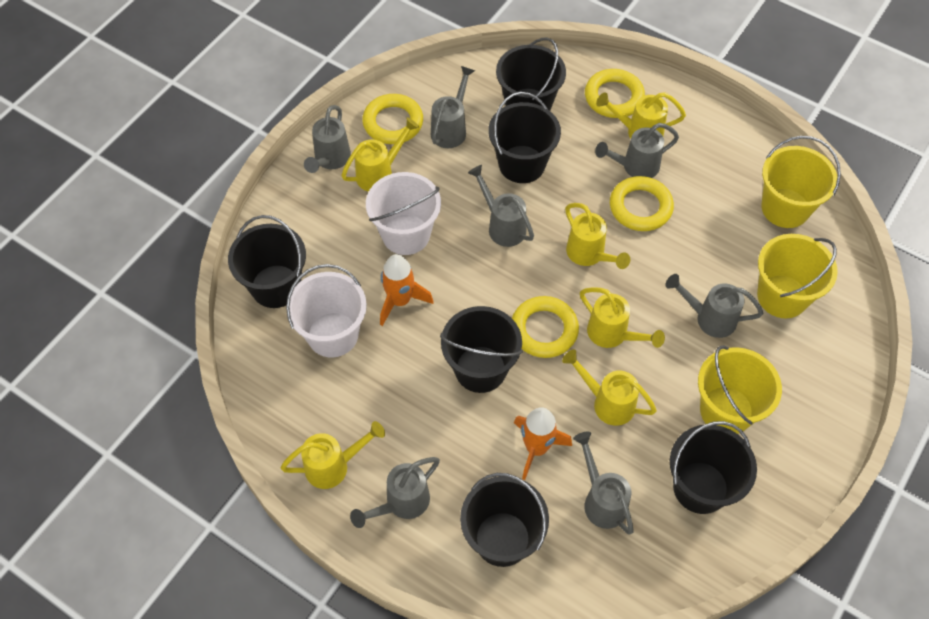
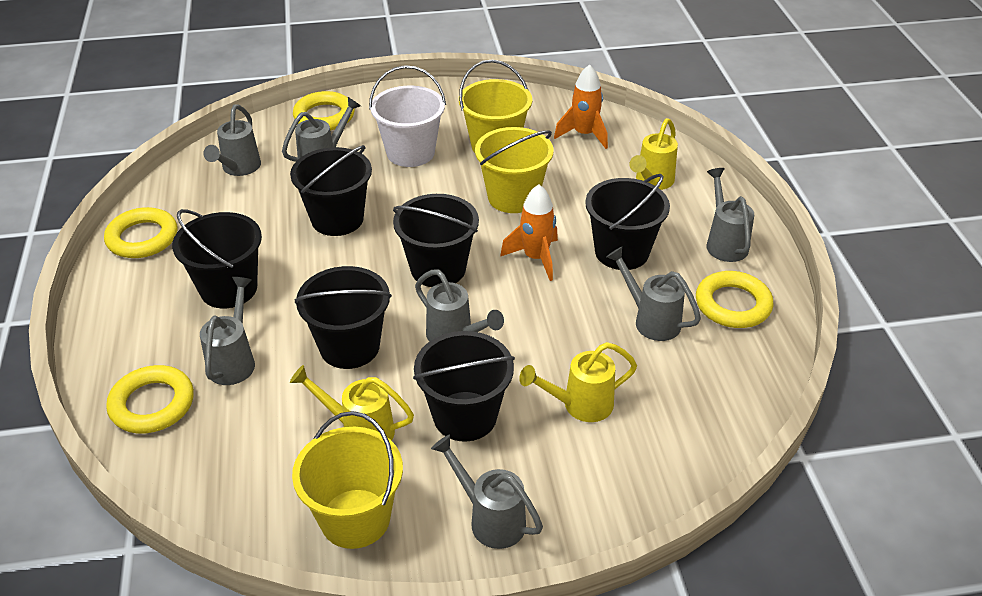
white bucket: 2 -> 1
yellow watering can: 6 -> 3

